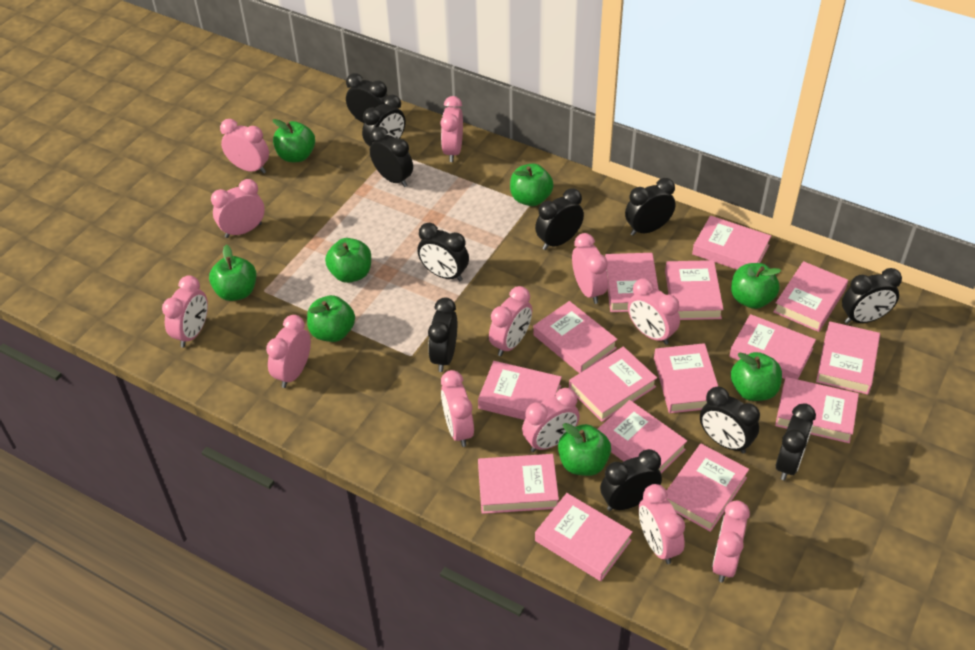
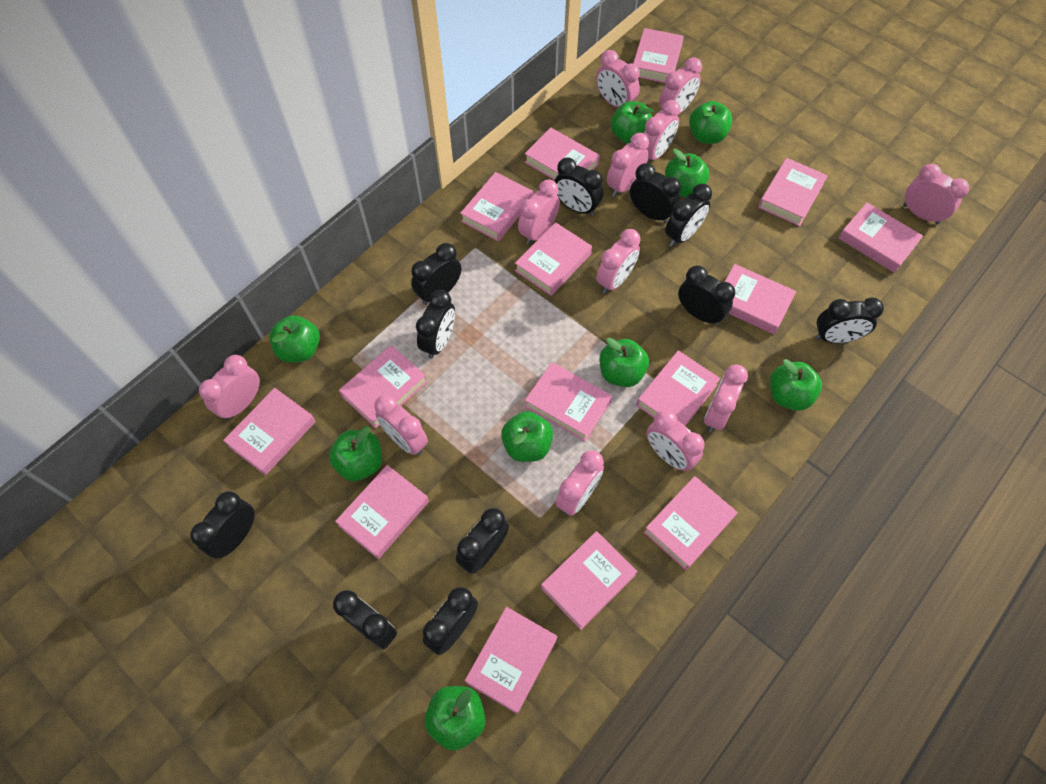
green apple: 8 -> 9

